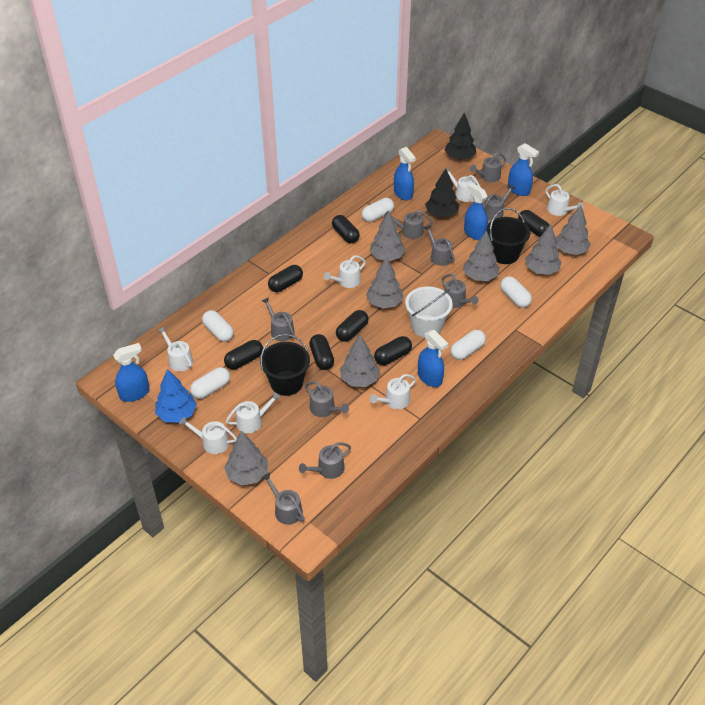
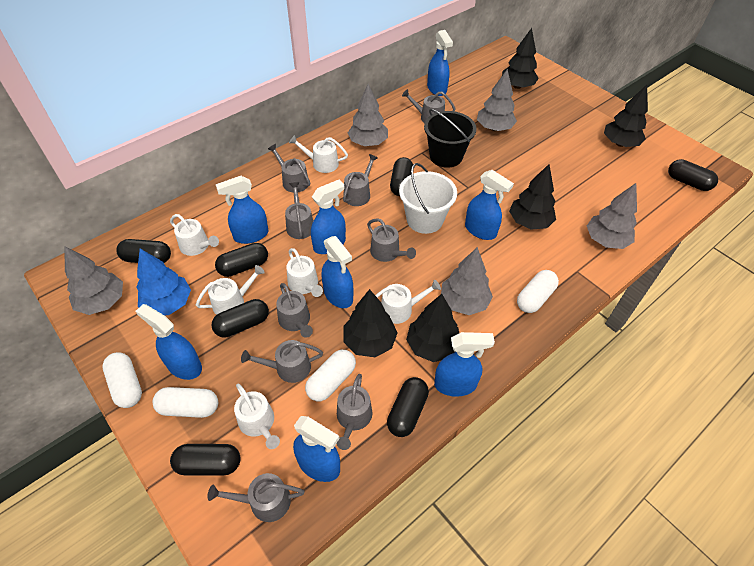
black bucket: 2 -> 1
black tree: 2 -> 5
blue spray bottle: 5 -> 8
grey tree: 7 -> 5
white capsule: 5 -> 4
white watering can: 7 -> 6

